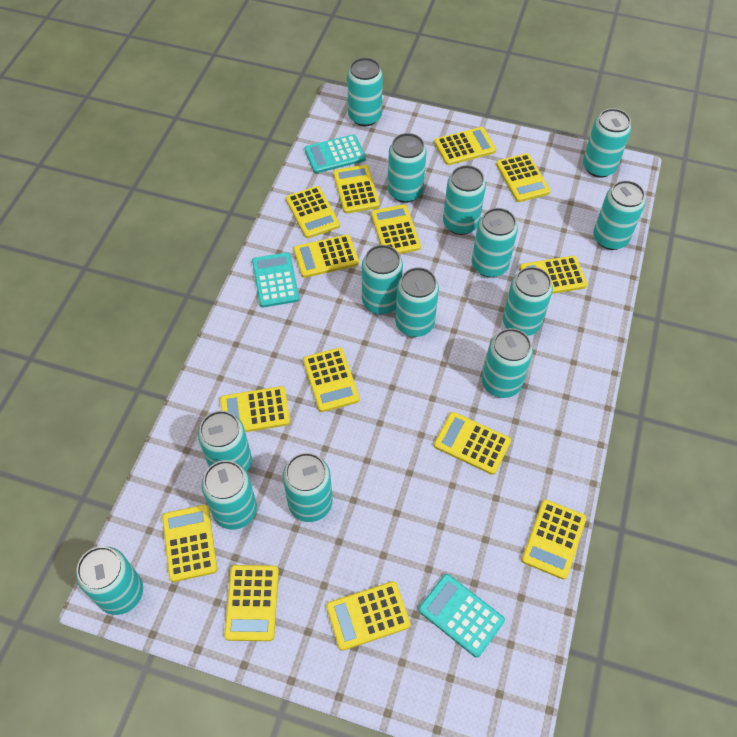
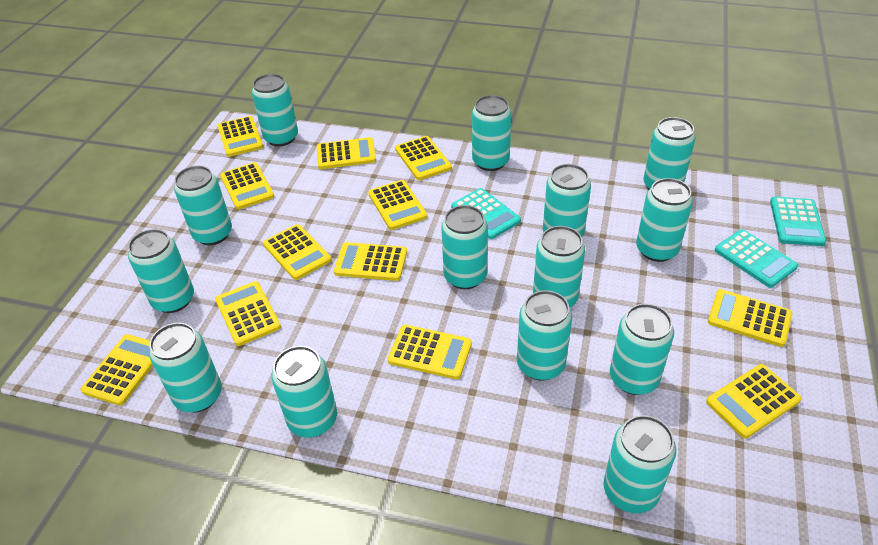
yellow calculator: 14 -> 12

